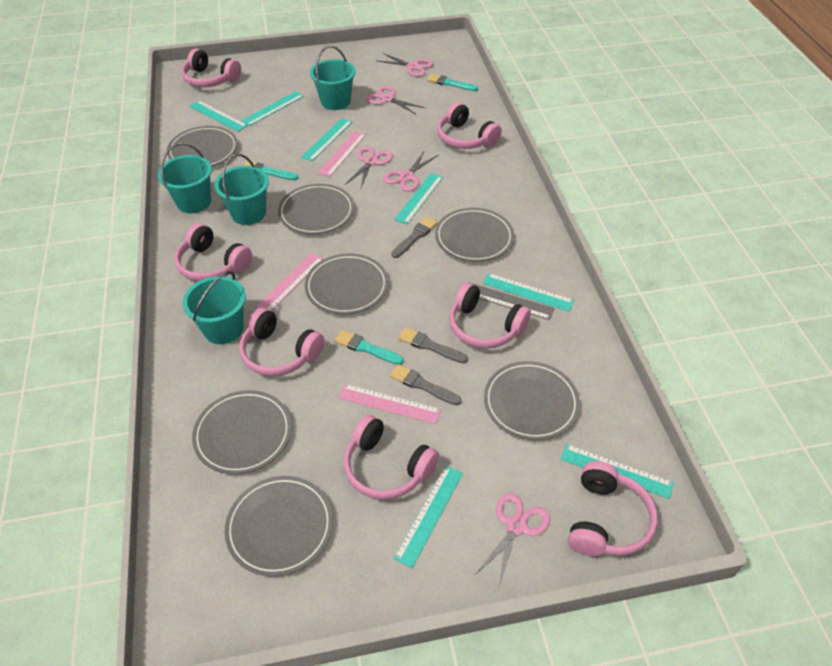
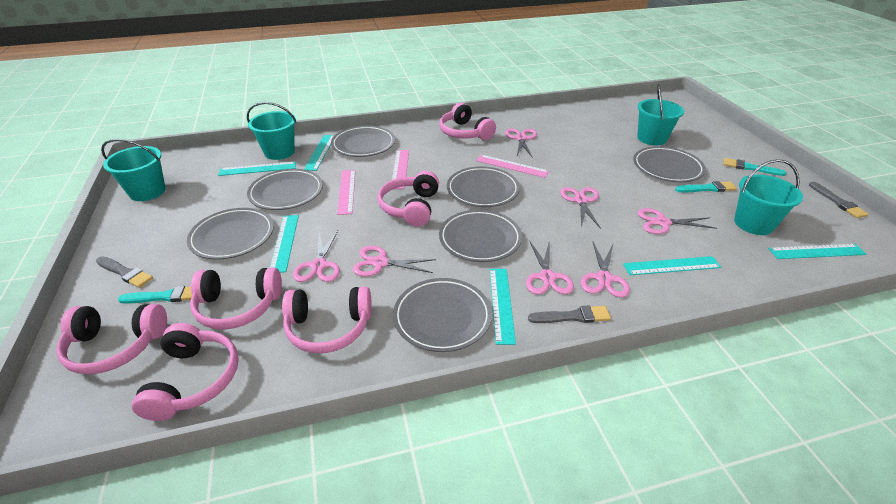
grey ruler: 1 -> 0
pink headphones: 7 -> 6
pink scissors: 5 -> 7
turquoise ruler: 7 -> 6

